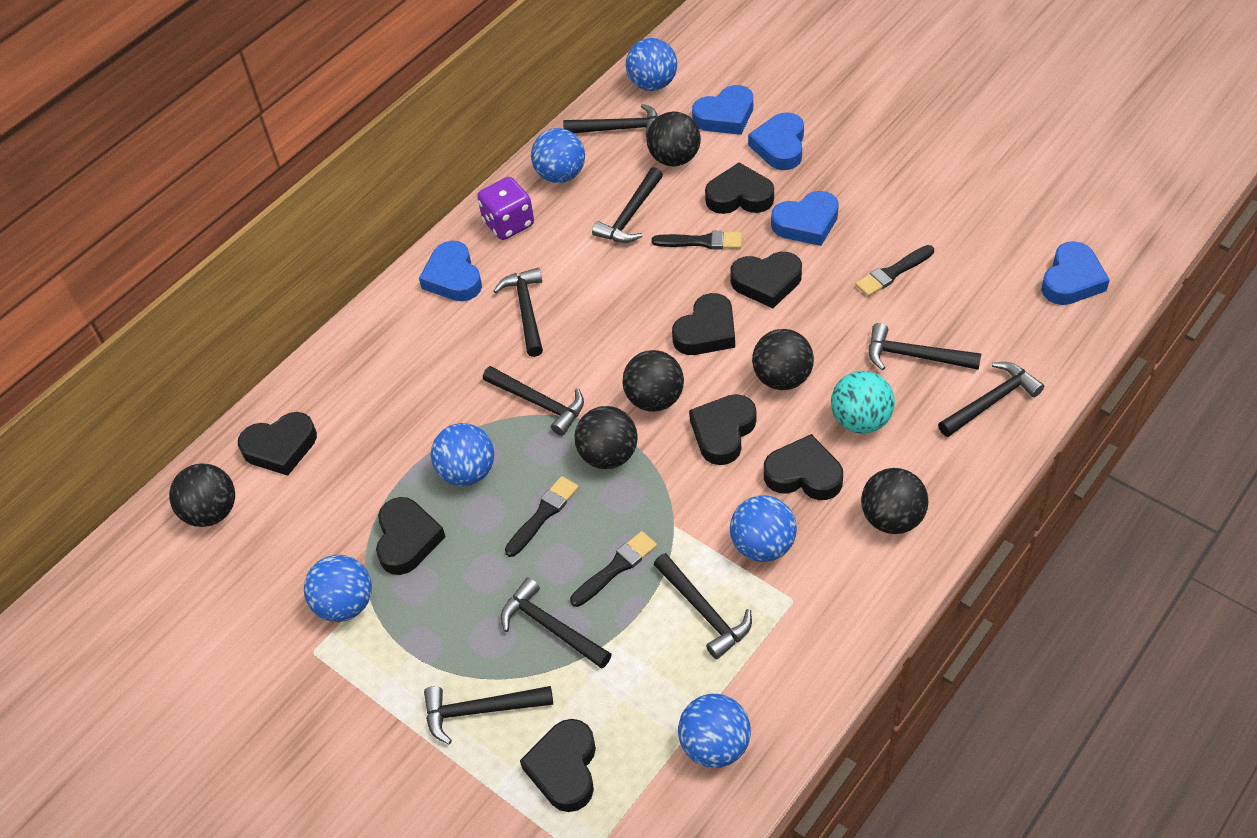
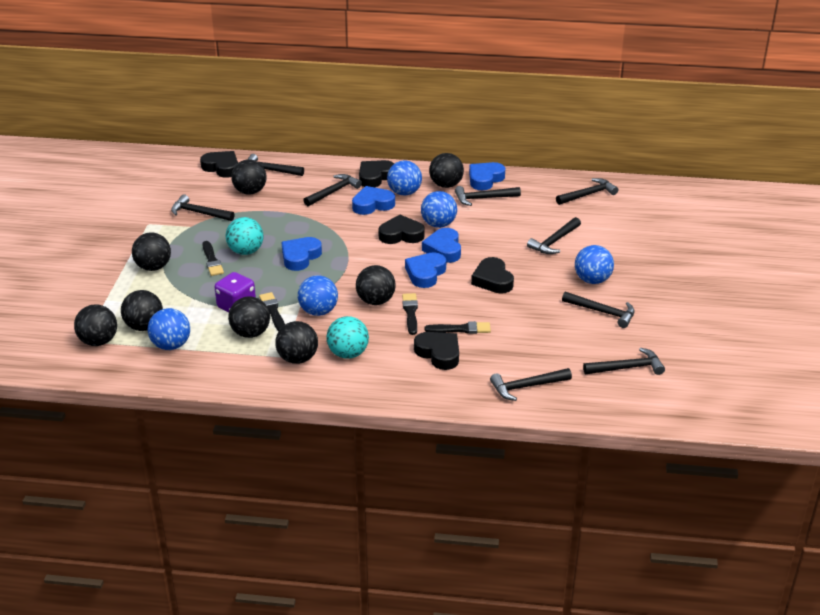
black ball: 6 -> 8
black heart: 8 -> 5
blue ball: 6 -> 5
turquoise ball: 1 -> 2

